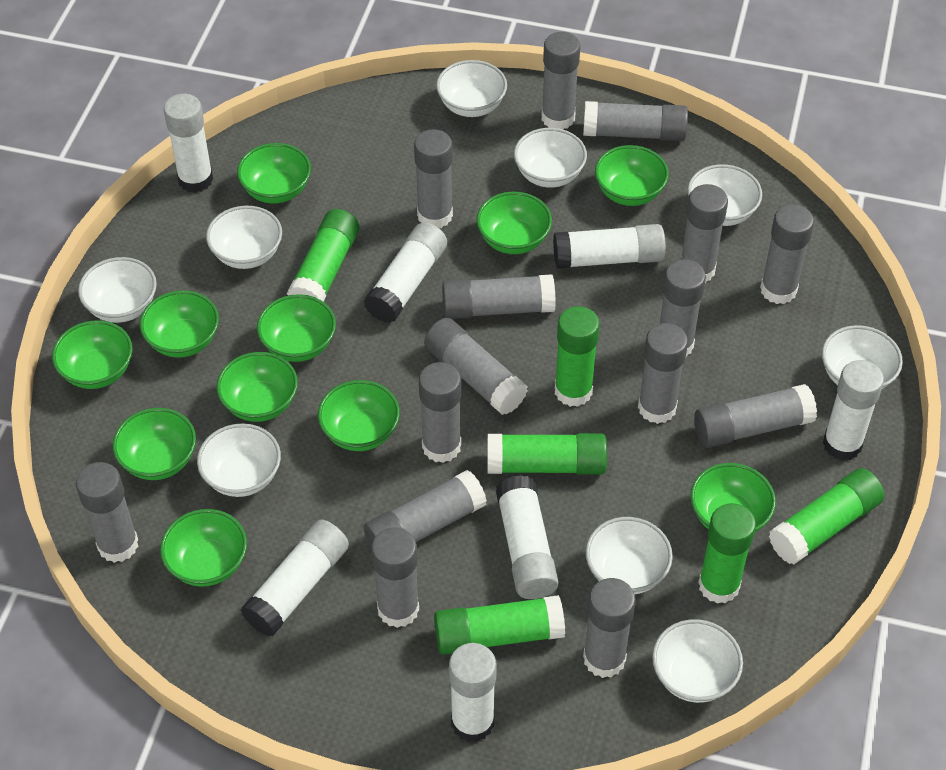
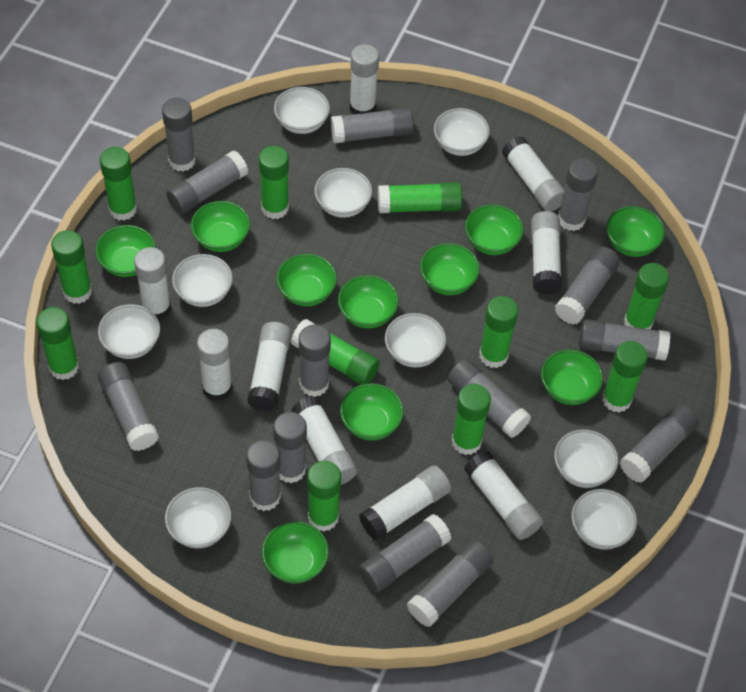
green bowl: 11 -> 10
green glue stick: 6 -> 11
grey glue stick: 15 -> 14
white glue stick: 7 -> 9

